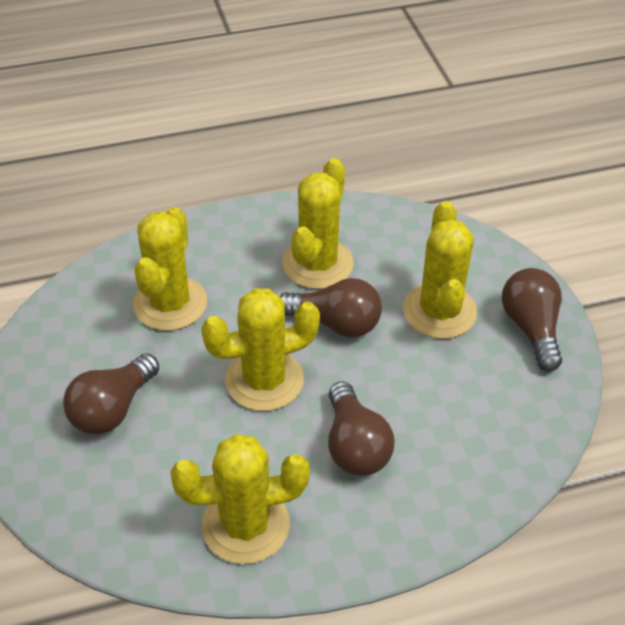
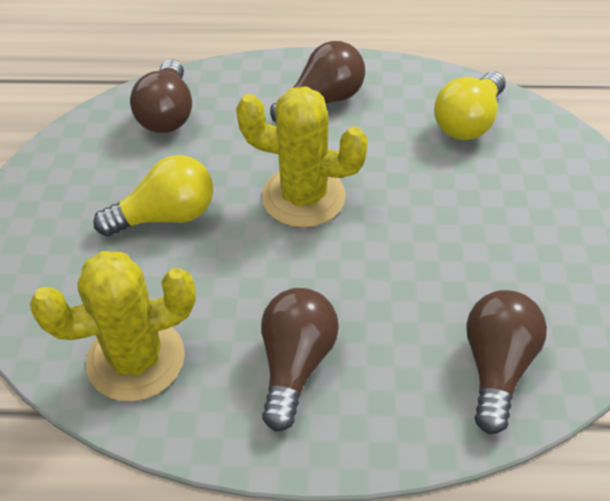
yellow cactus: 5 -> 2
yellow light bulb: 0 -> 2

